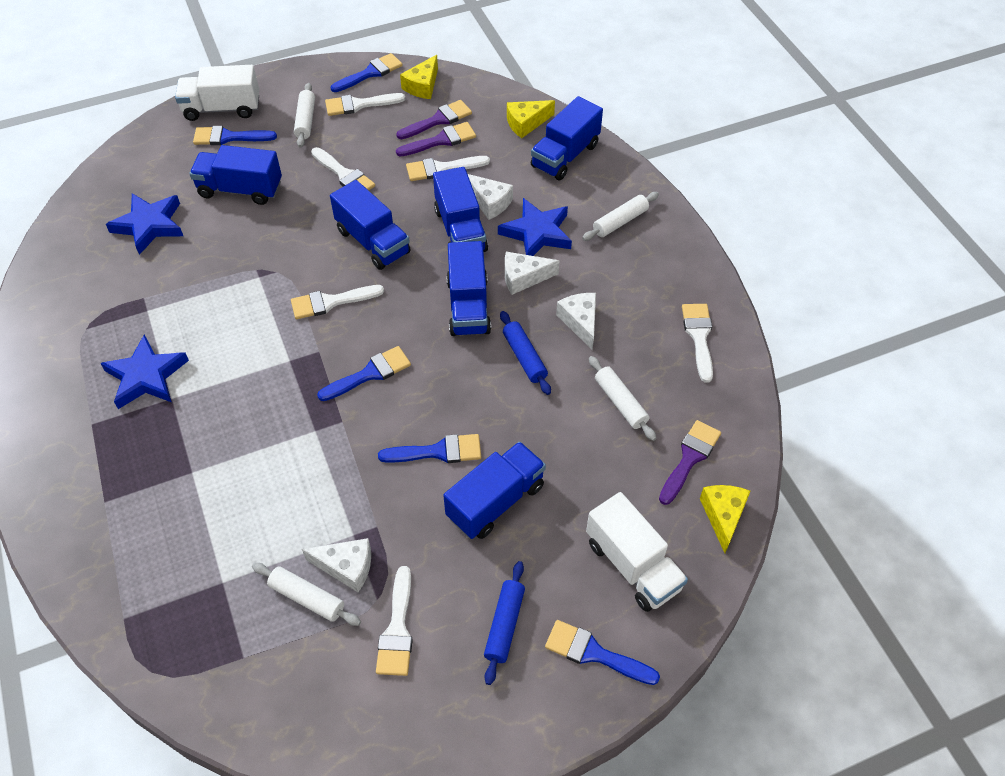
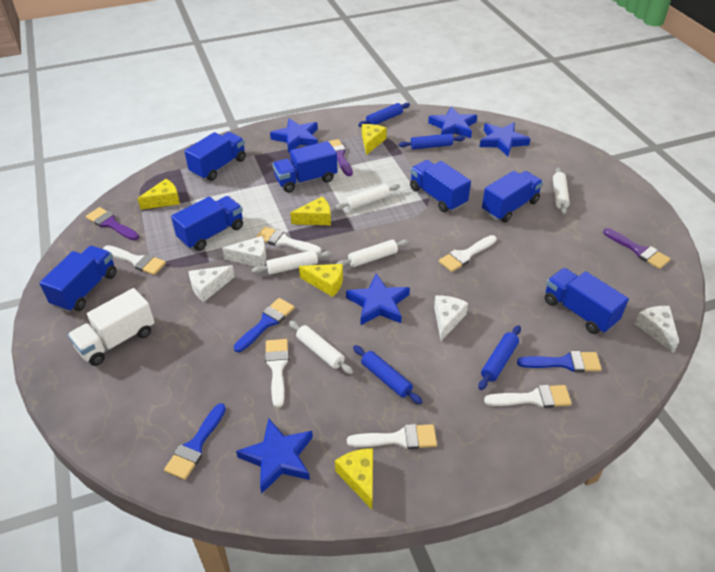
blue brush: 5 -> 3
blue rolling pin: 2 -> 4
blue star: 3 -> 5
blue truck: 6 -> 7
white rolling pin: 4 -> 5
white truck: 2 -> 1
yellow cheese: 3 -> 5

